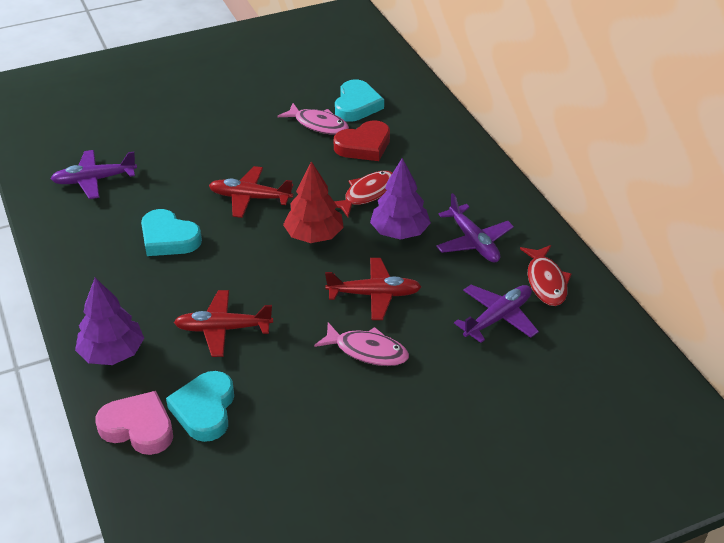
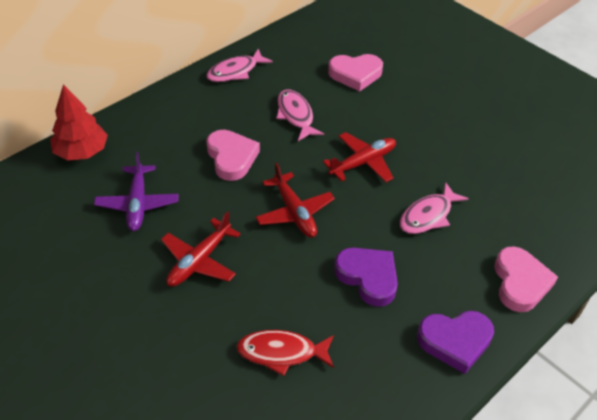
pink fish: 2 -> 3
pink heart: 1 -> 3
purple heart: 0 -> 2
purple plane: 3 -> 1
purple tree: 2 -> 0
red fish: 2 -> 1
red heart: 1 -> 0
turquoise heart: 3 -> 0

